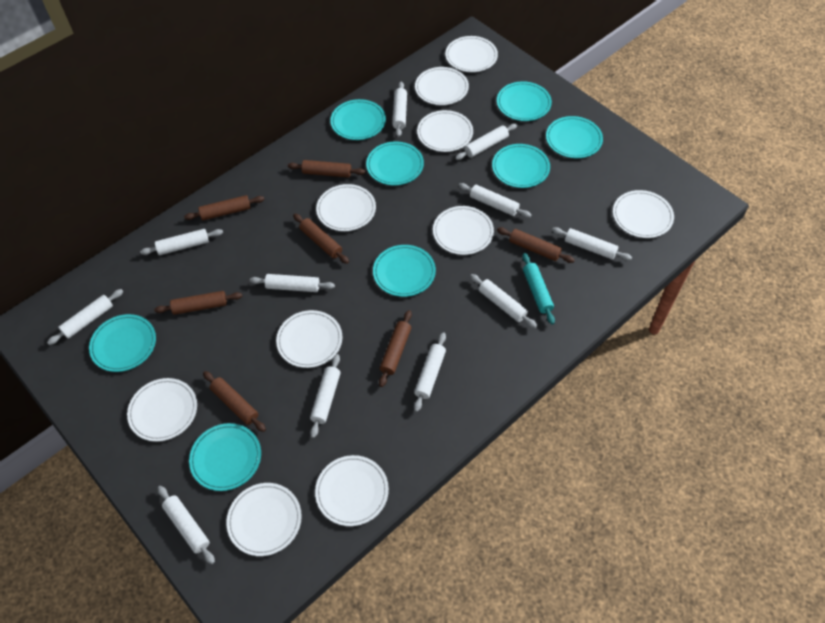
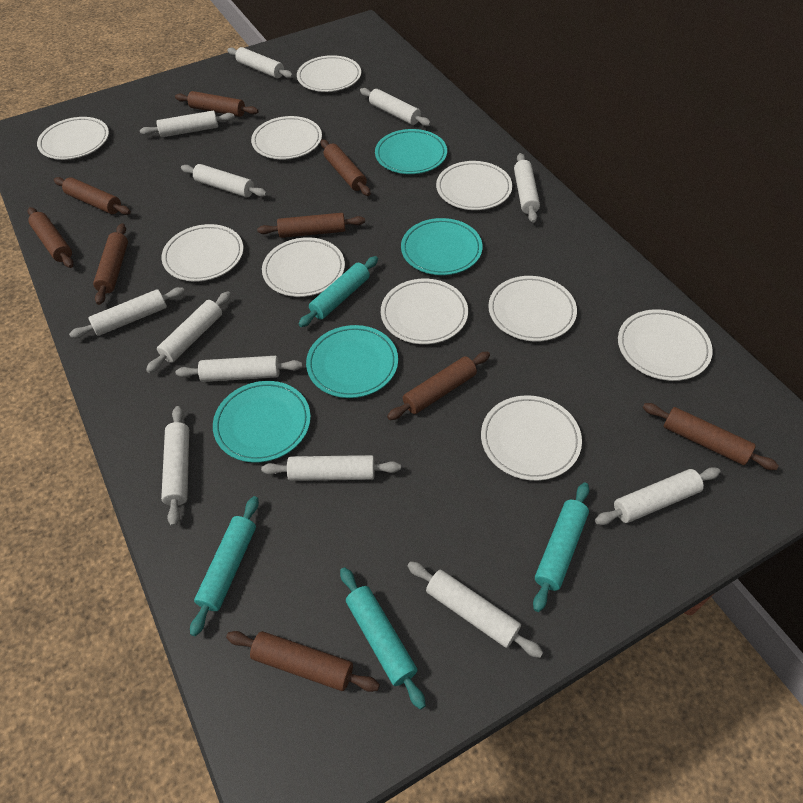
brown rolling pin: 7 -> 9
turquoise plate: 8 -> 4
turquoise rolling pin: 1 -> 4
white rolling pin: 11 -> 12

